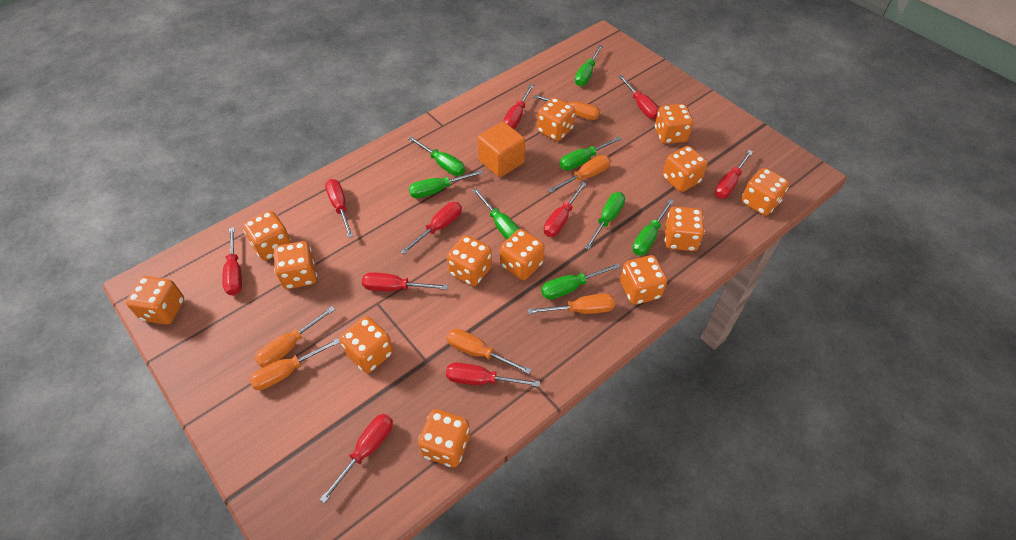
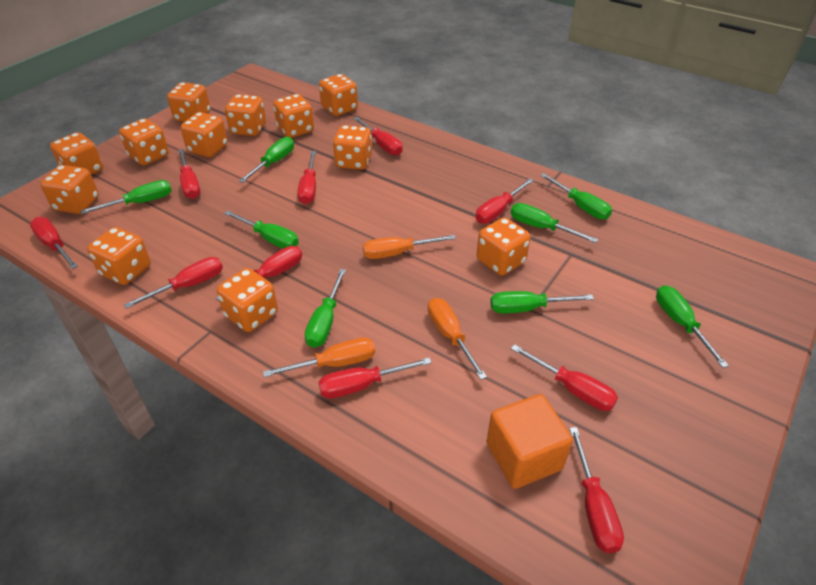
orange dice: 13 -> 12
orange screwdriver: 6 -> 3

